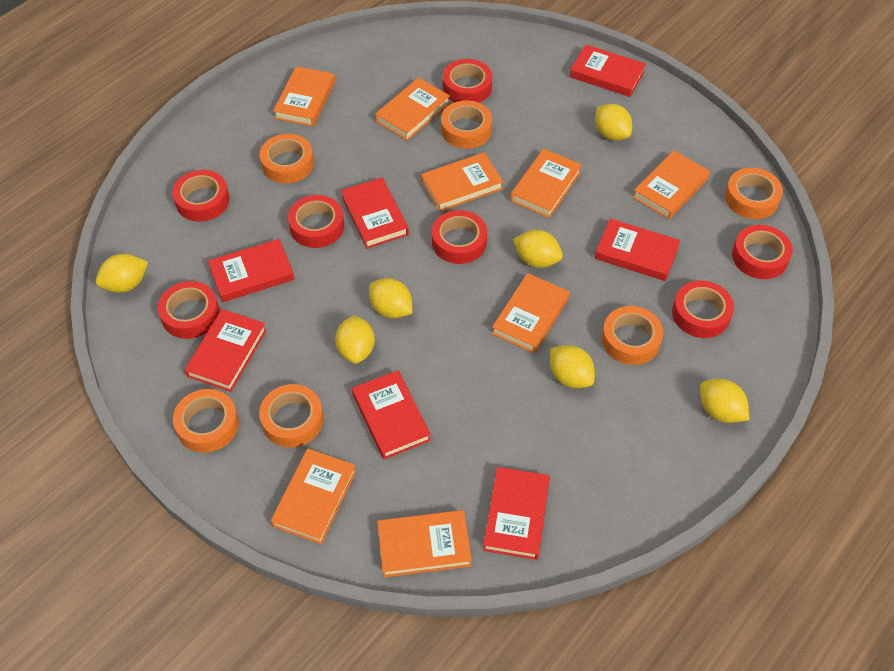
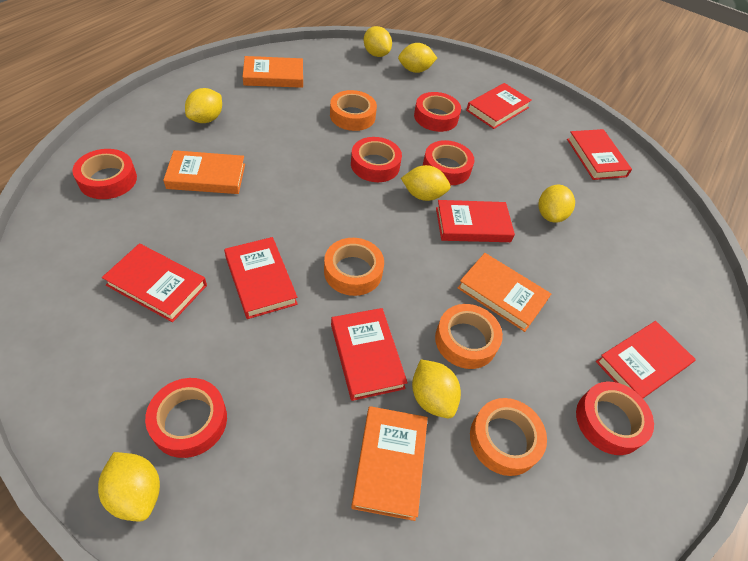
orange book: 8 -> 4
orange tape: 6 -> 4
red tape: 7 -> 6

